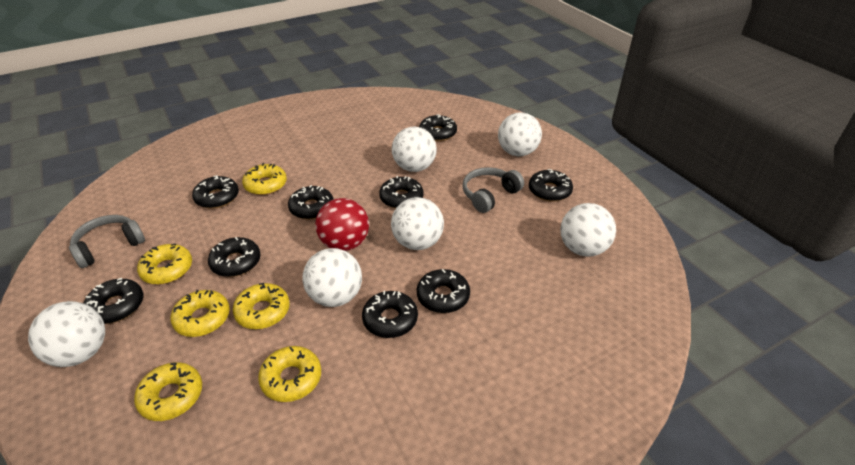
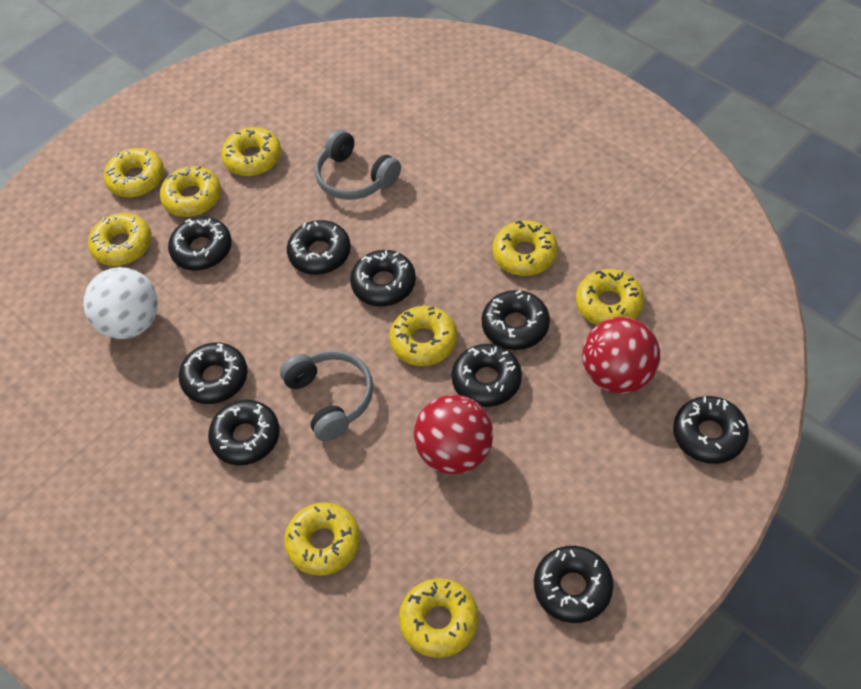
red ball: 1 -> 2
white ball: 6 -> 1
yellow donut: 6 -> 9

